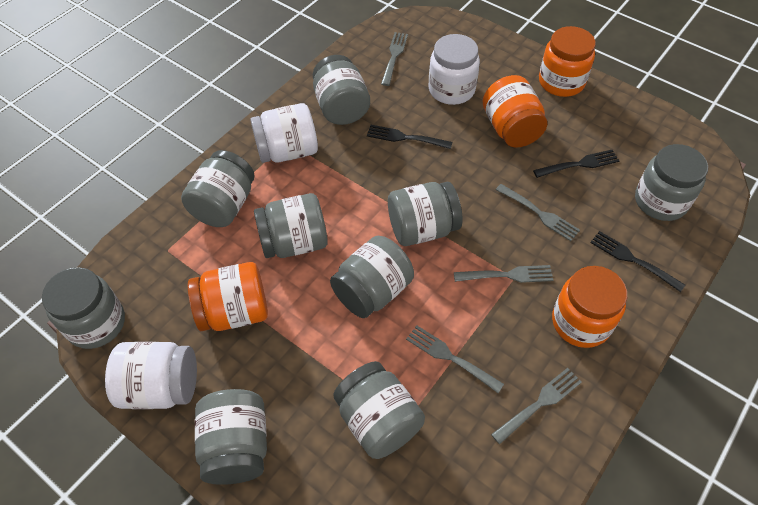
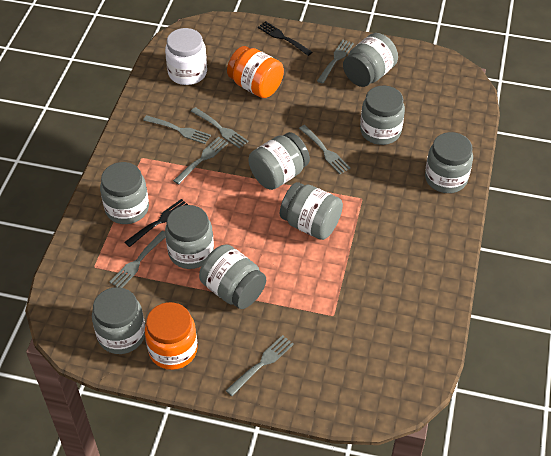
black fork: 3 -> 2
grey fork: 5 -> 7
orange jar: 4 -> 2
white jar: 3 -> 1

